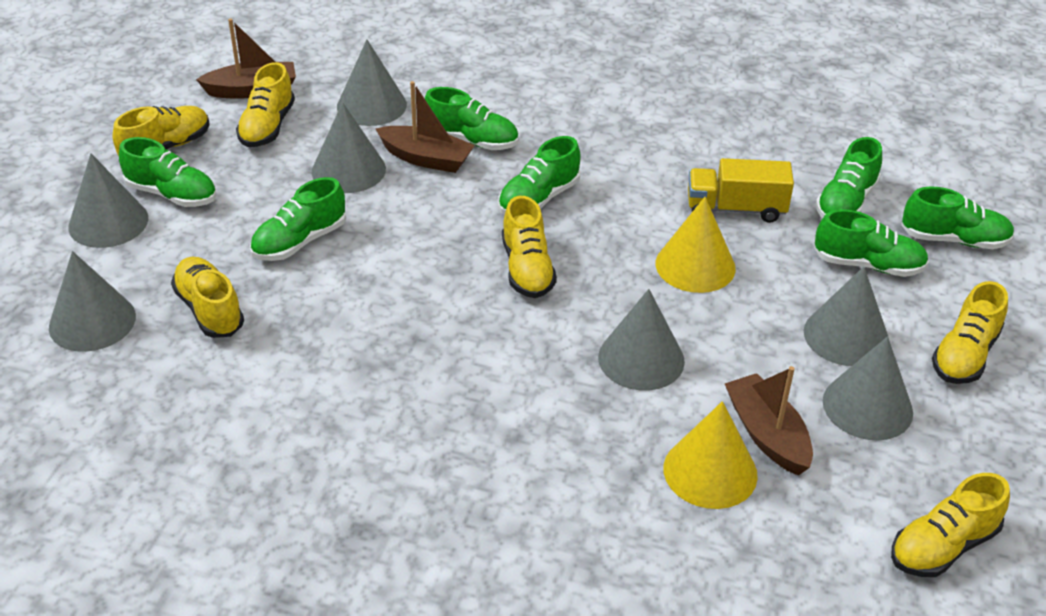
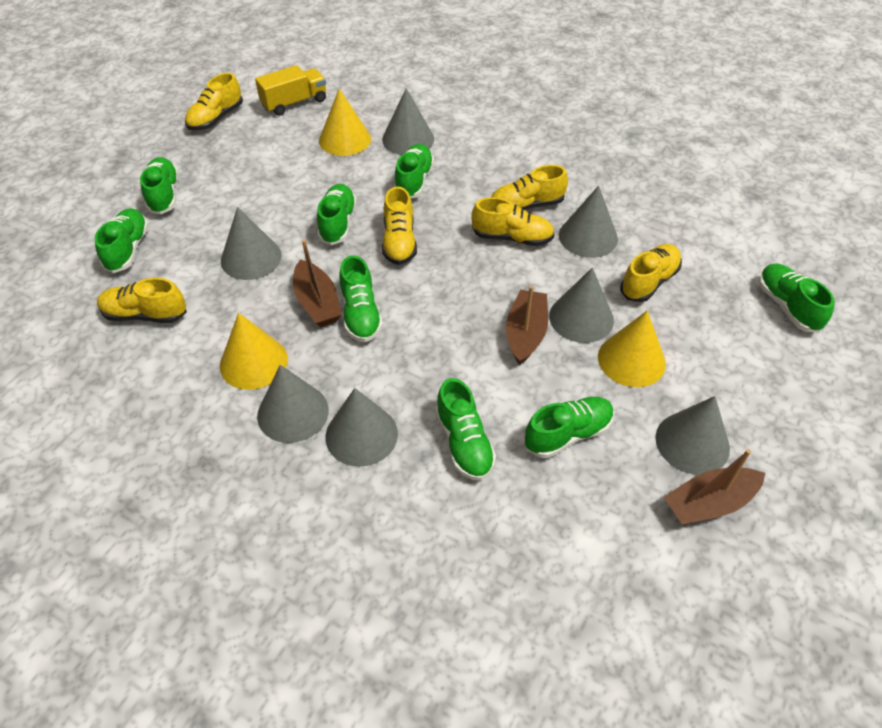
green shoe: 7 -> 8
yellow cone: 2 -> 3

